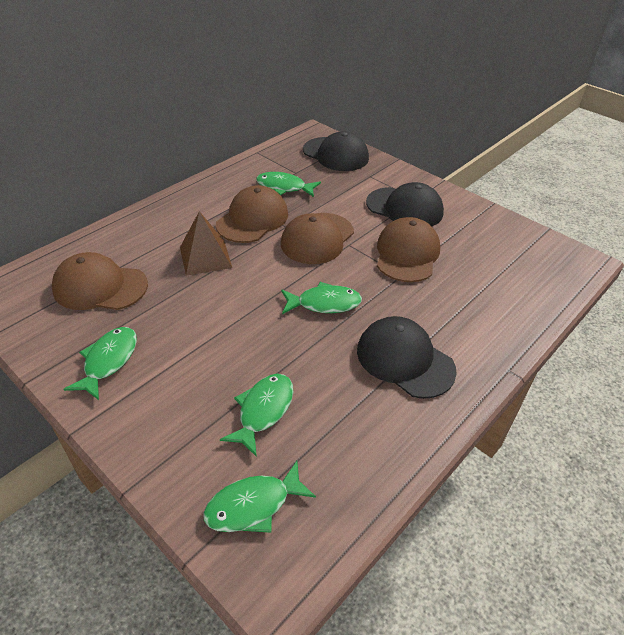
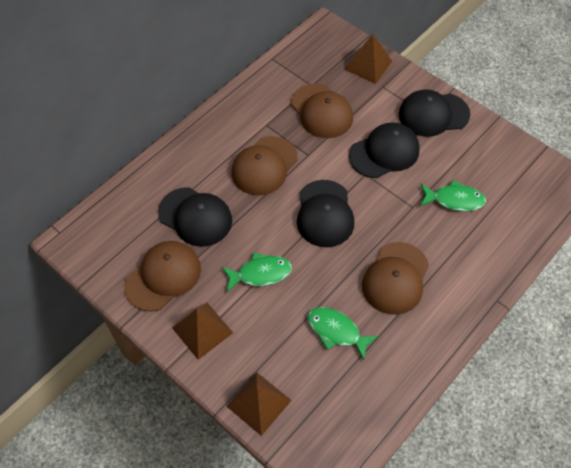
black cap: 3 -> 4
brown pyramid: 1 -> 3
green fish: 5 -> 3

